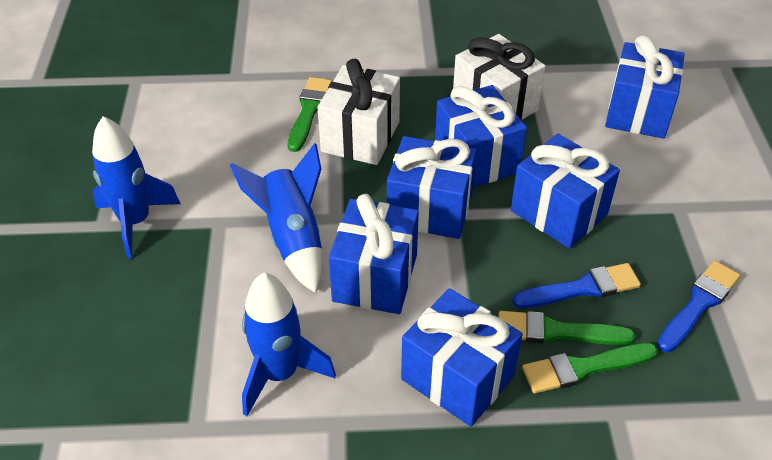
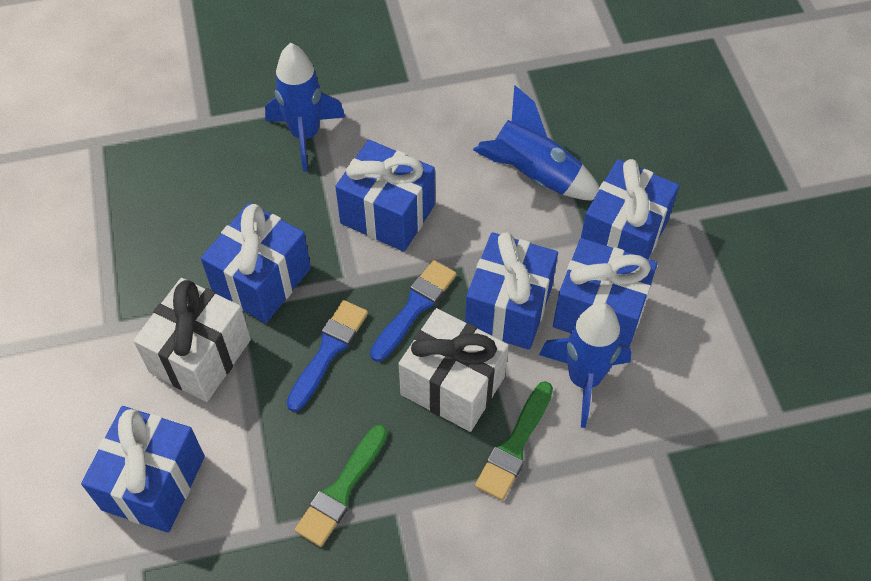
green brush: 3 -> 2

